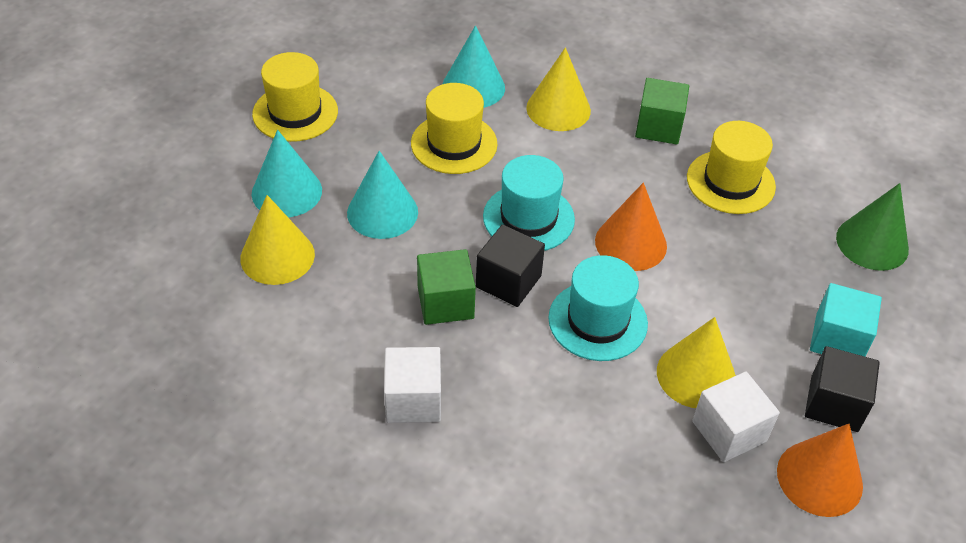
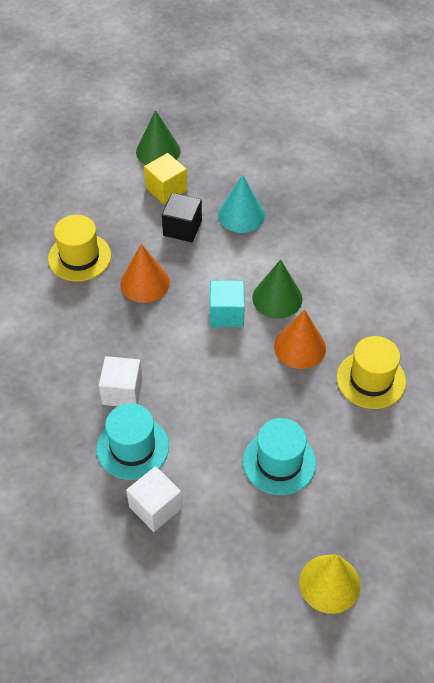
black cube: 2 -> 1
green cone: 1 -> 2
green cube: 2 -> 0
turquoise cone: 3 -> 1
yellow cone: 3 -> 1
yellow cube: 0 -> 1
yellow hat: 3 -> 2

